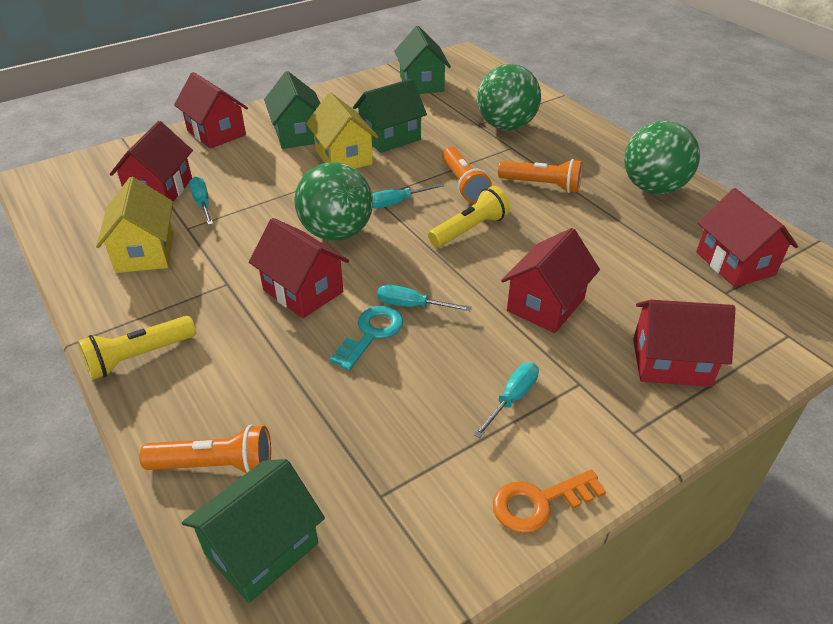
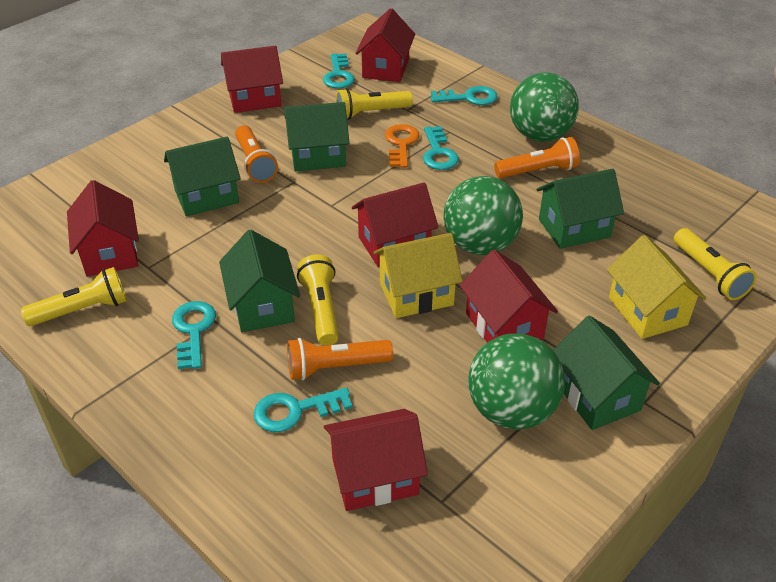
green house: 4 -> 5
turquoise key: 1 -> 5
turquoise screwdriver: 4 -> 0
yellow flashlight: 2 -> 4

